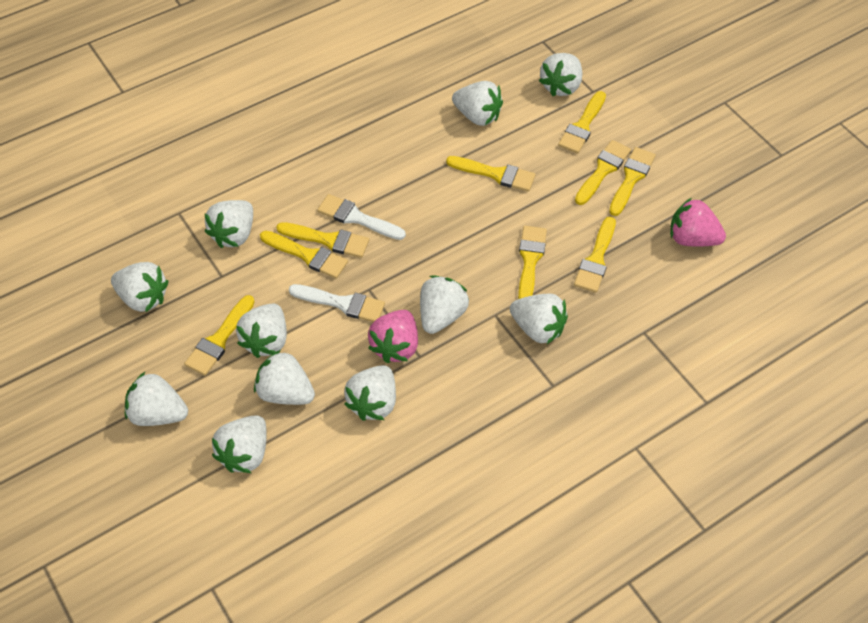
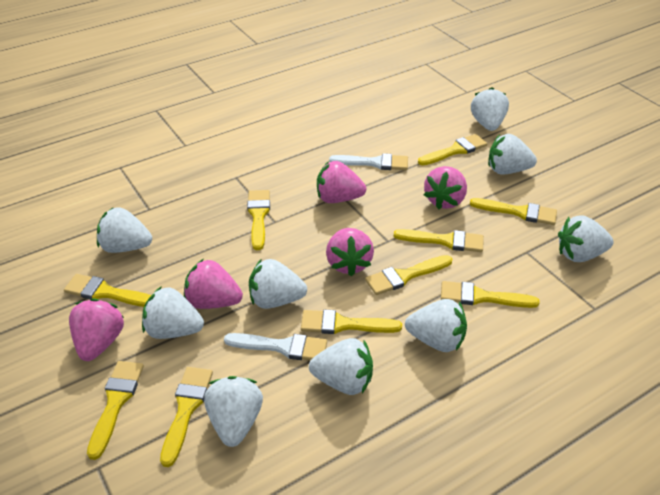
pink strawberry: 2 -> 5
white strawberry: 11 -> 9
yellow brush: 9 -> 10

